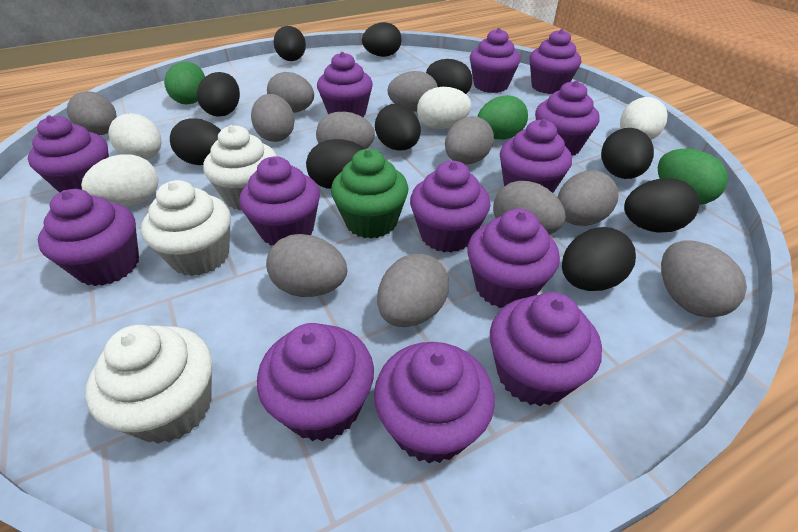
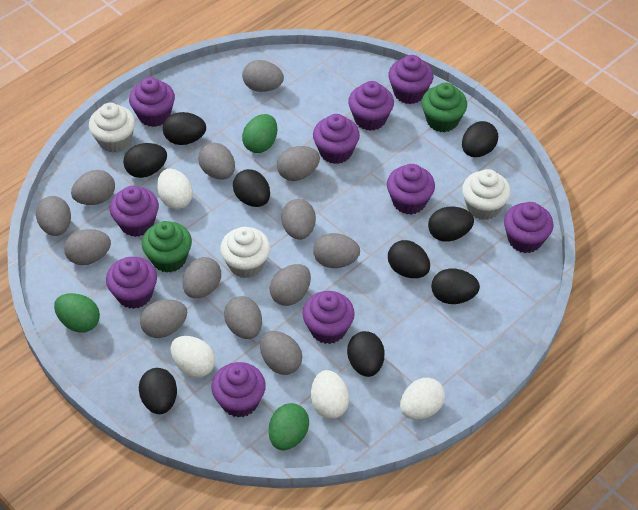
black egg: 10 -> 9
green cupcake: 1 -> 2
grey egg: 11 -> 13
purple cupcake: 13 -> 10

